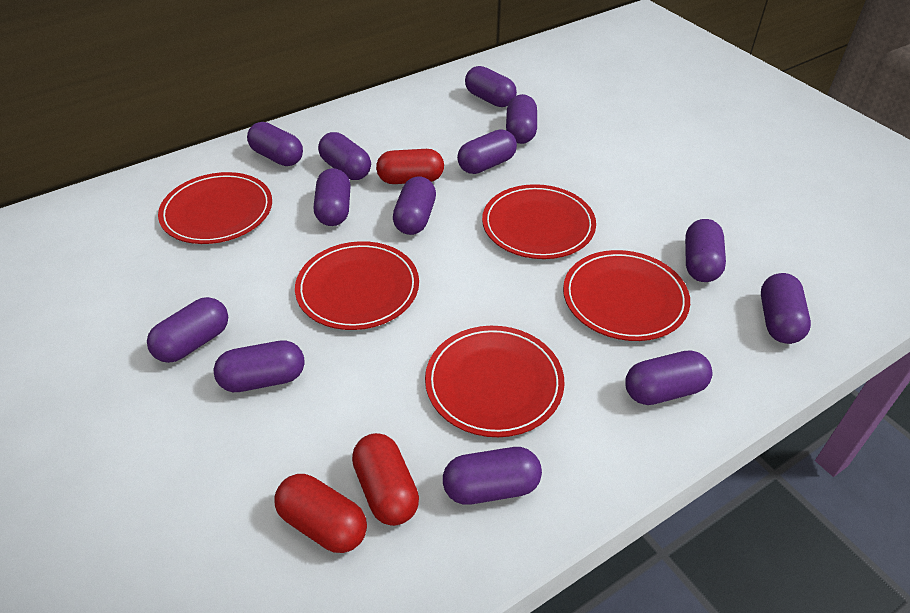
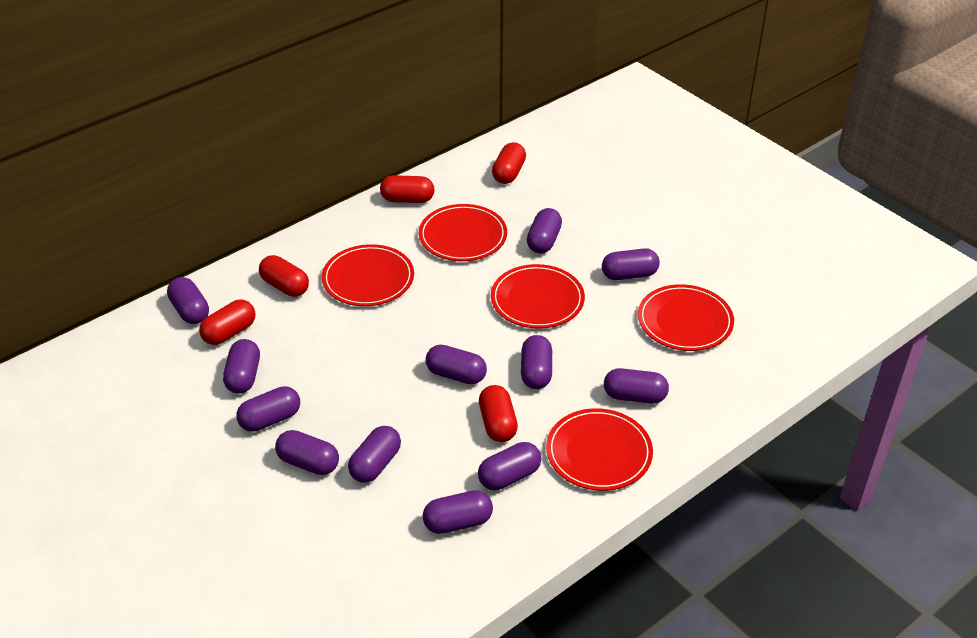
purple capsule: 13 -> 12
red capsule: 3 -> 5

